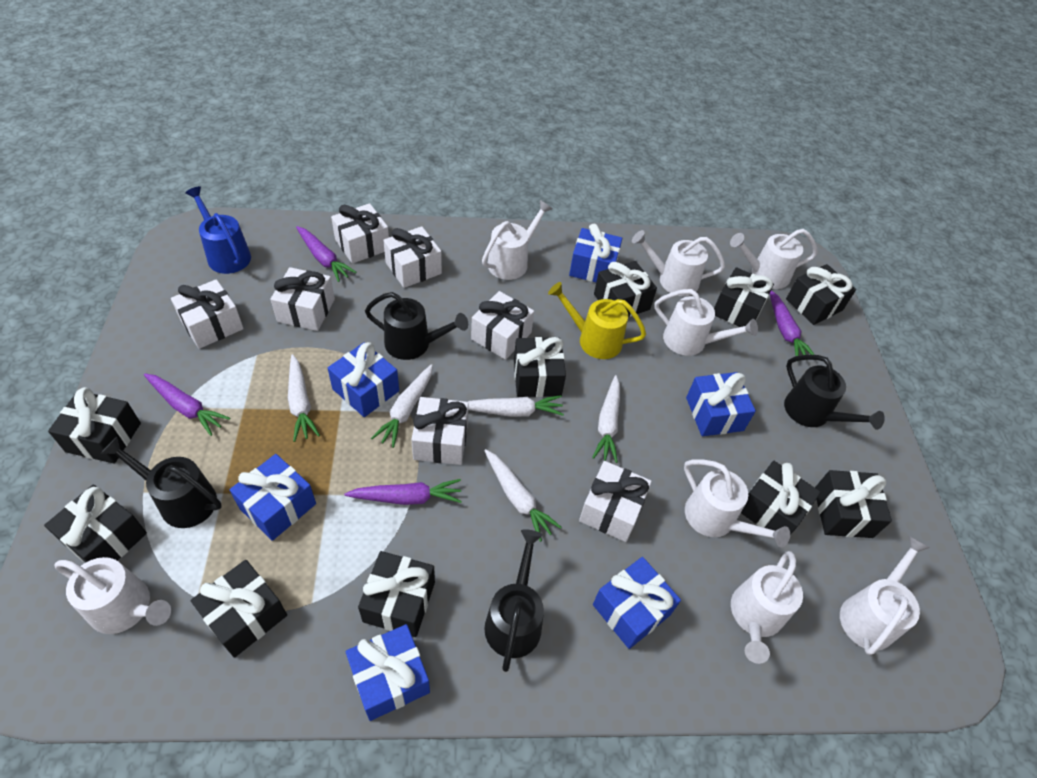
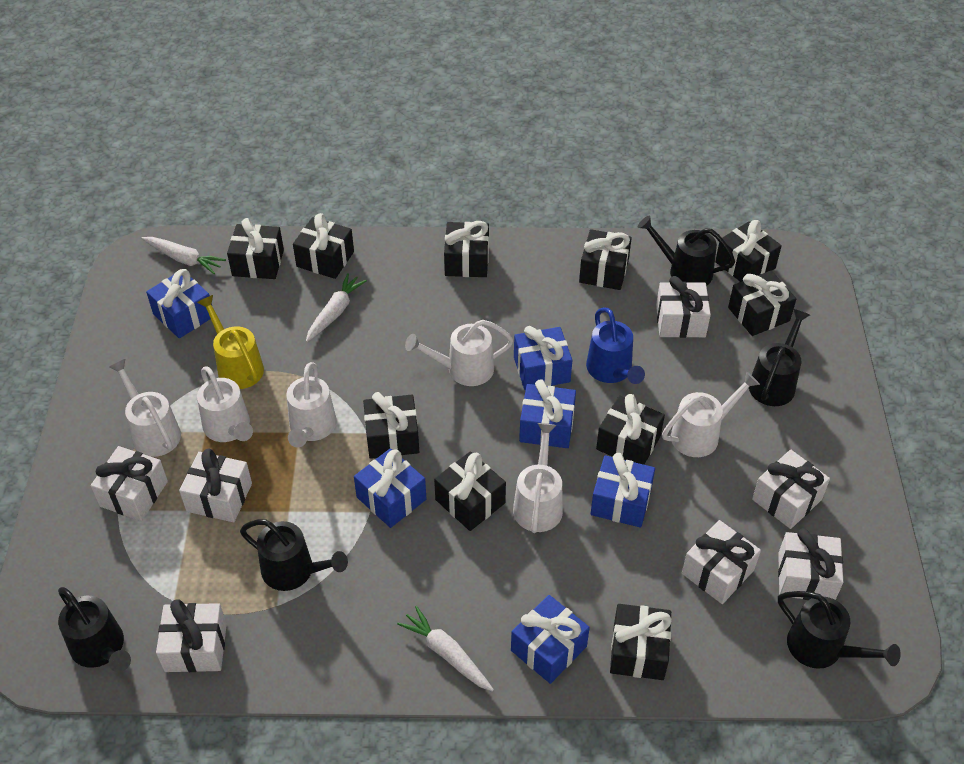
black watering can: 4 -> 5
purple carrot: 4 -> 0
white carrot: 5 -> 3
white watering can: 8 -> 6

